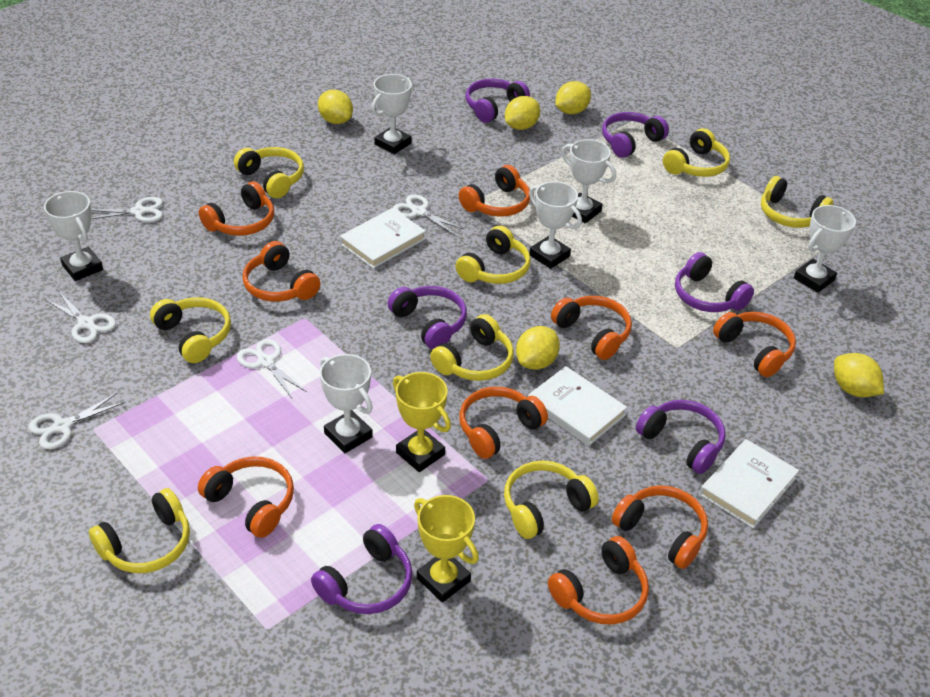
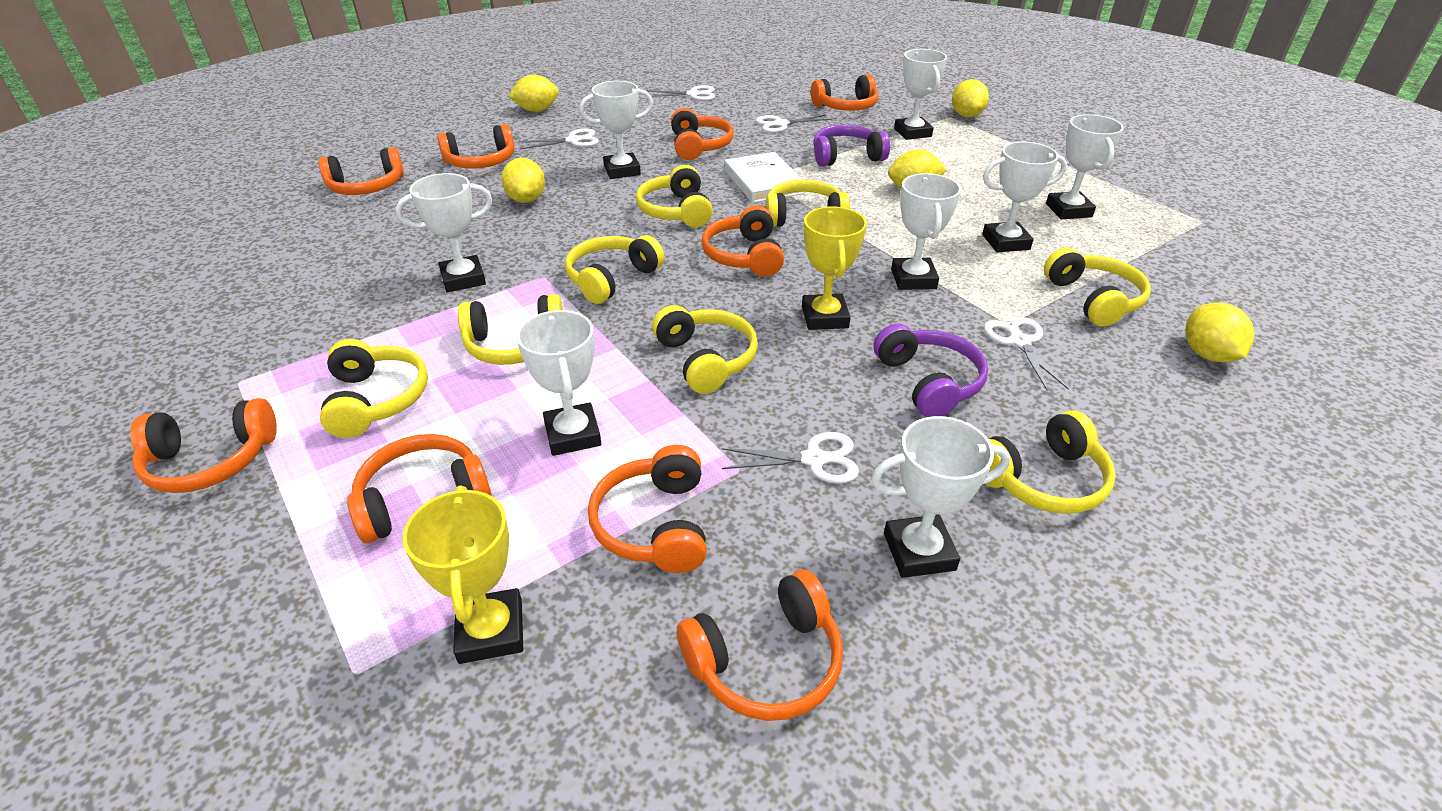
purple headphones: 6 -> 2
white book: 3 -> 1
white trophy: 6 -> 8

